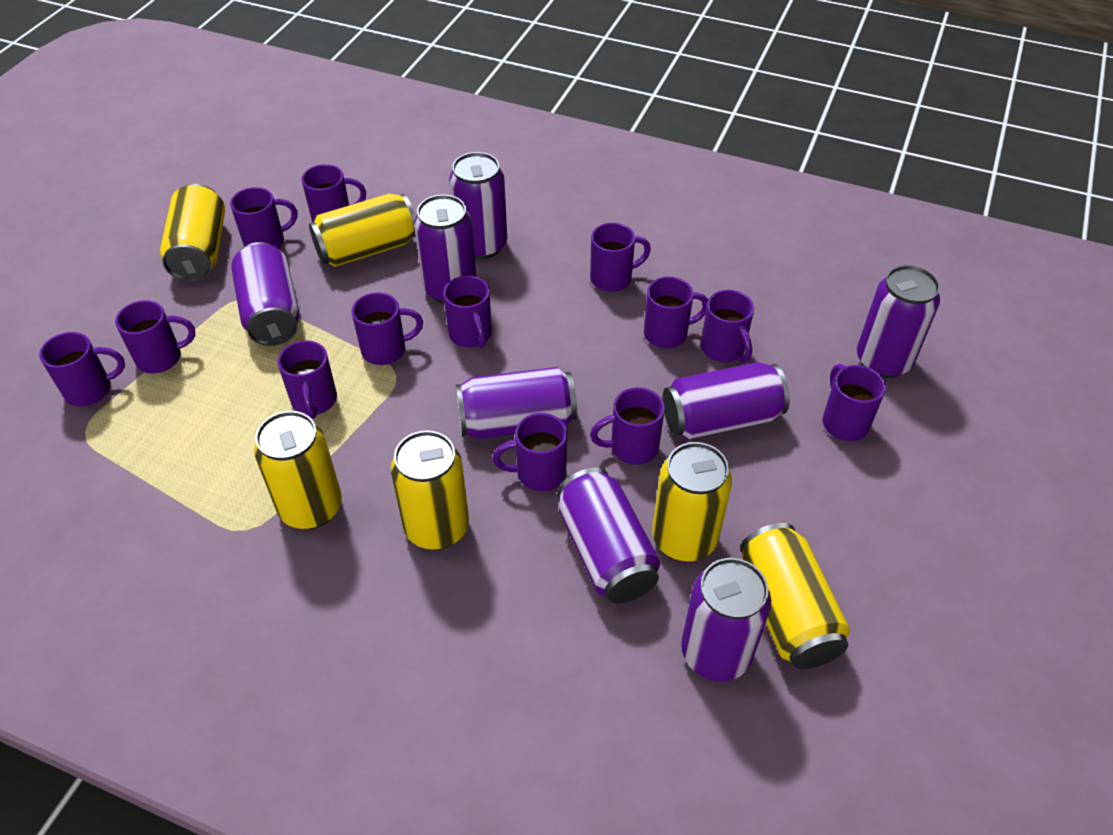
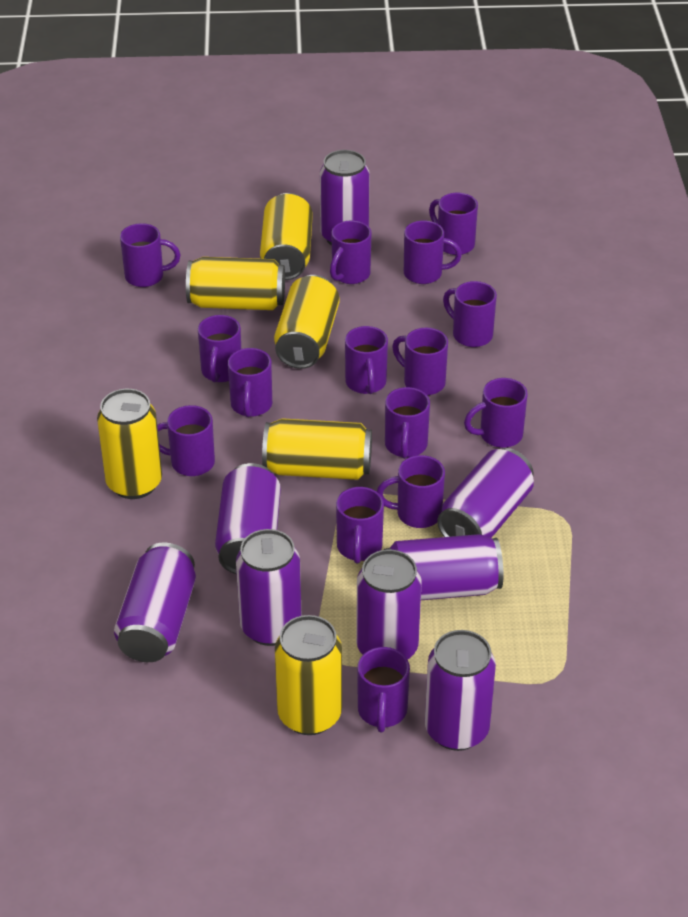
purple mug: 13 -> 15

